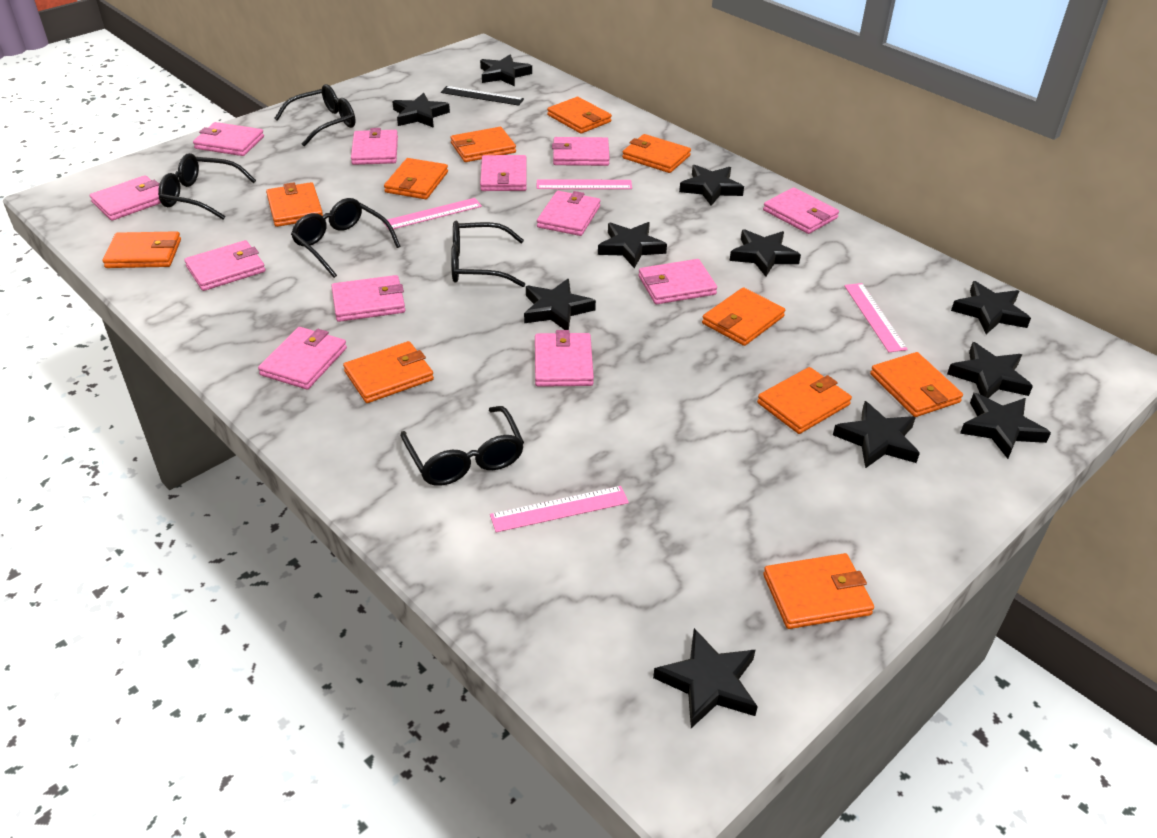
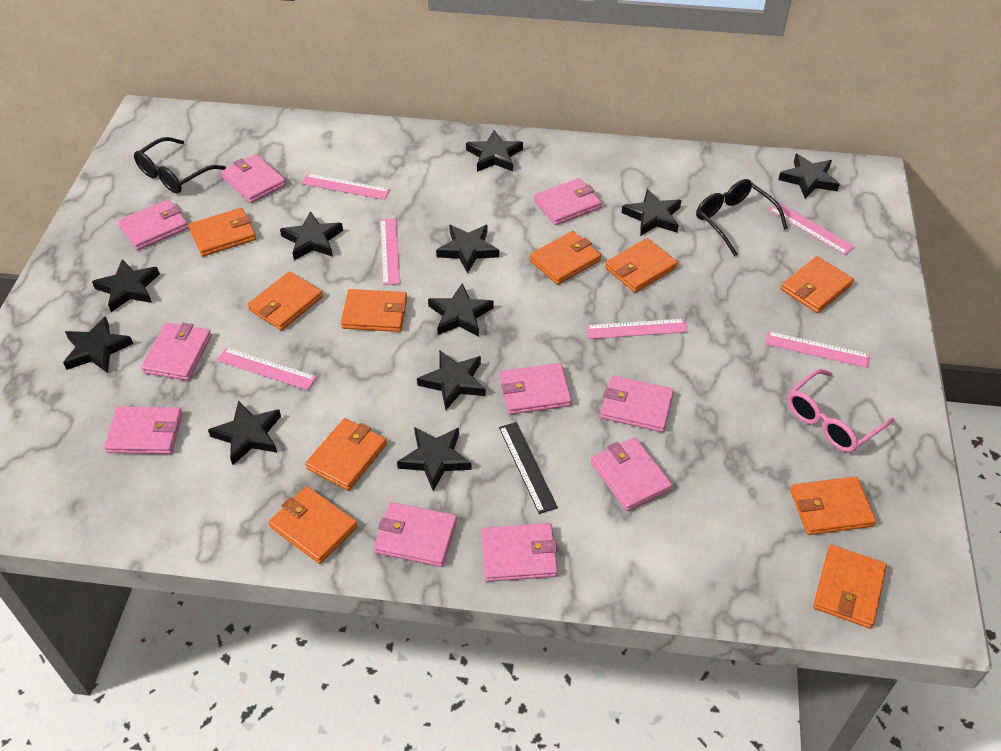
black glasses: 5 -> 2
orange wallet: 11 -> 10
pink glasses: 0 -> 1
pink ruler: 4 -> 6
pink wallet: 12 -> 10

